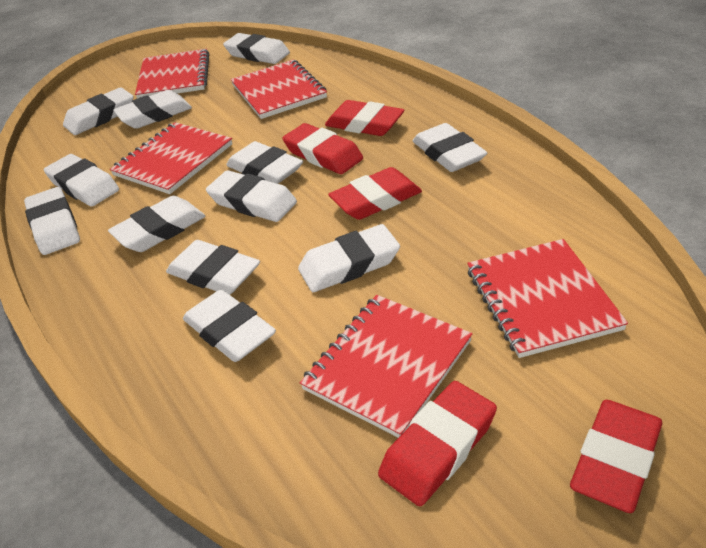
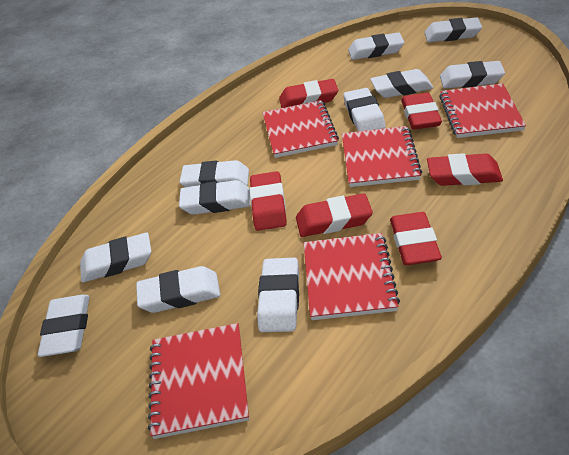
red eraser: 5 -> 6
white eraser: 12 -> 11

